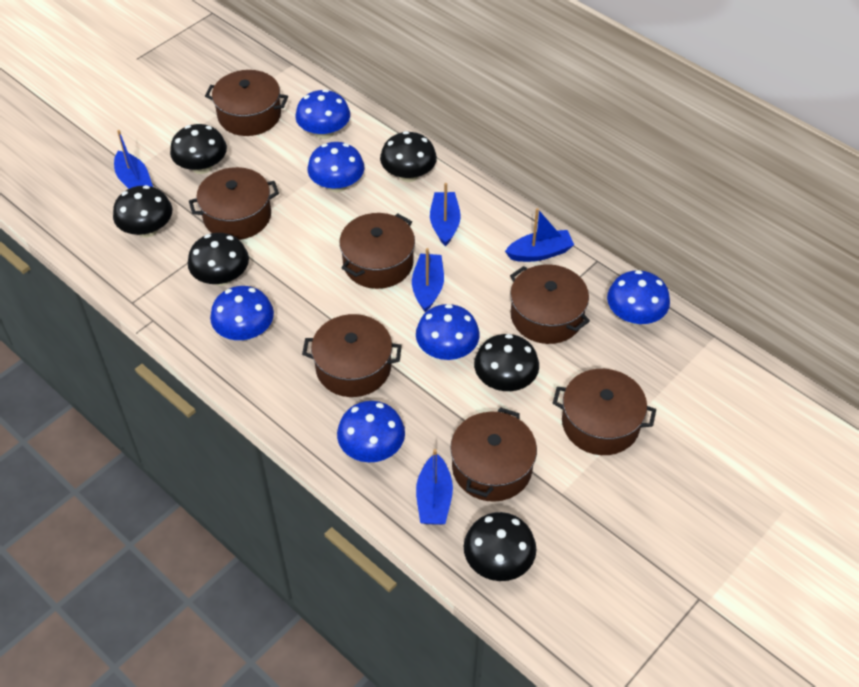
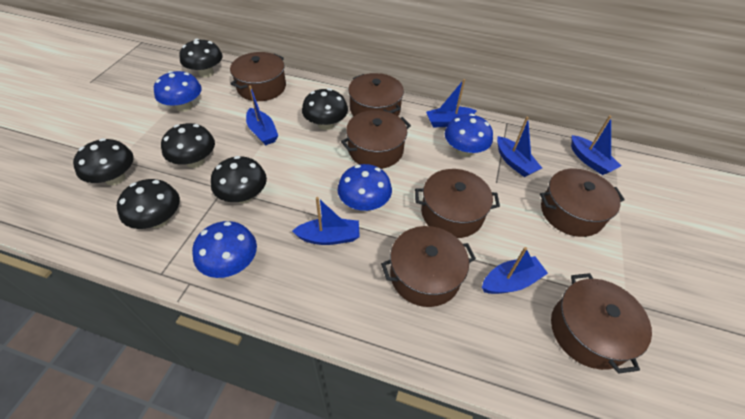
blue boat: 5 -> 6
blue mushroom: 6 -> 4

